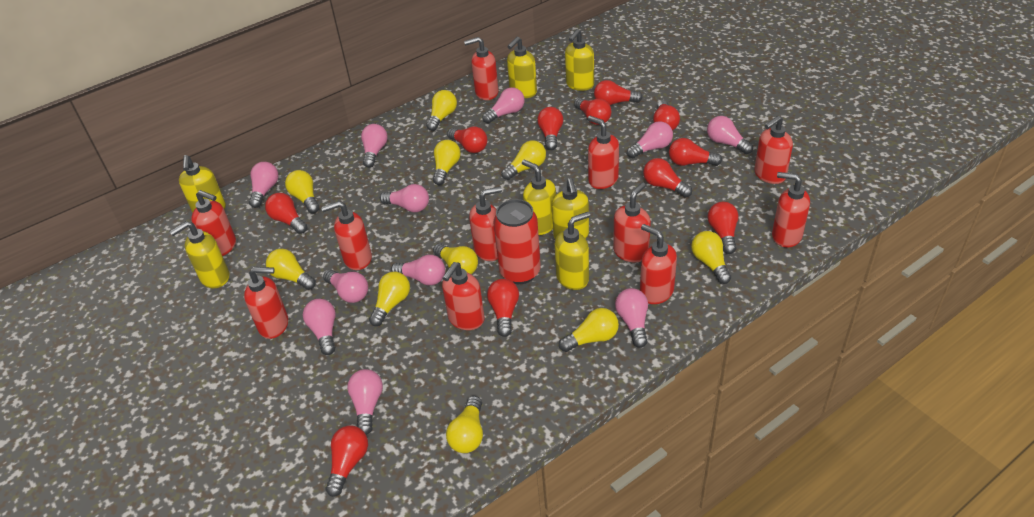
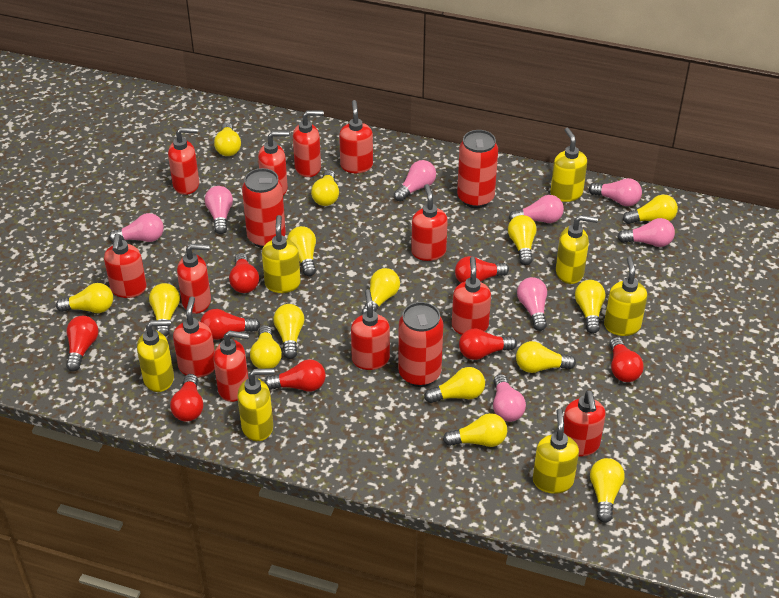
pink light bulb: 11 -> 8
red can: 1 -> 3
red light bulb: 11 -> 8
red soap dispenser: 11 -> 12
yellow light bulb: 10 -> 15

